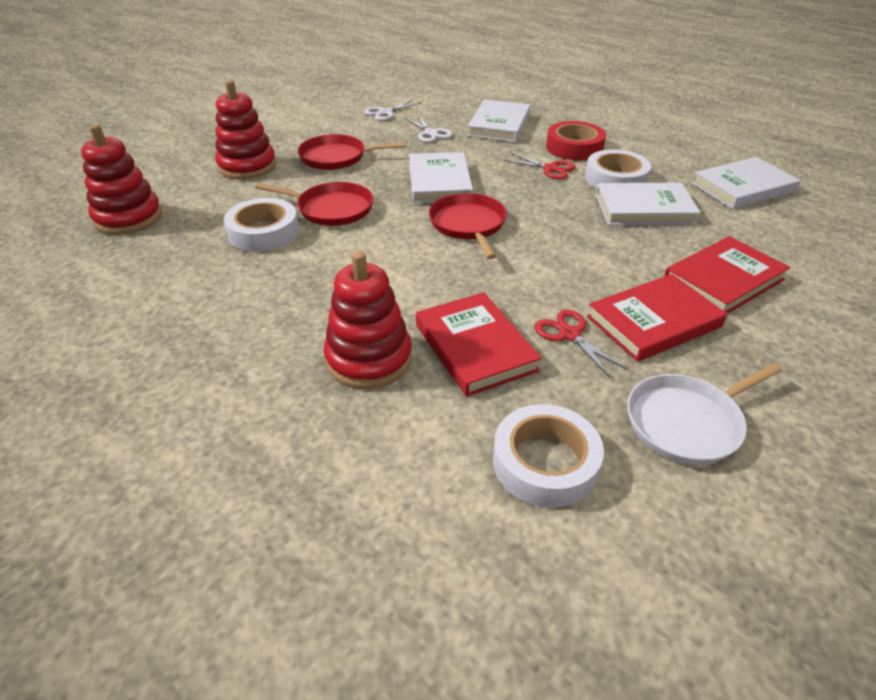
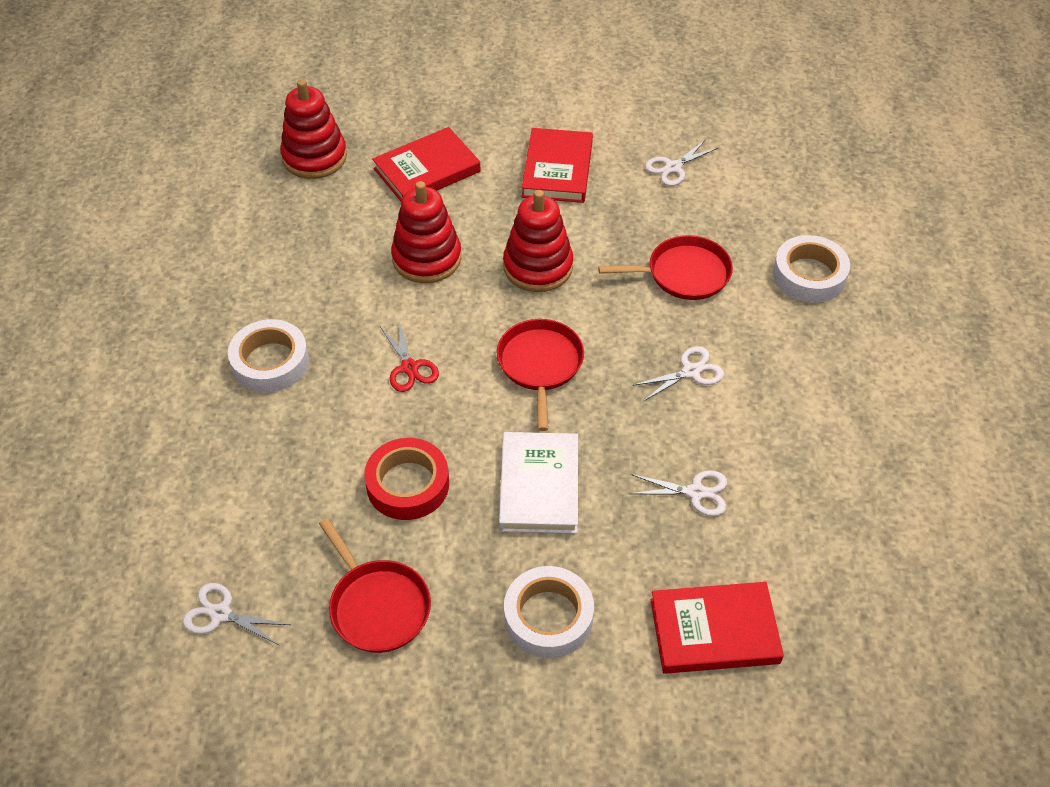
red scissors: 2 -> 1
white book: 4 -> 1
white pan: 1 -> 0
white scissors: 2 -> 4

